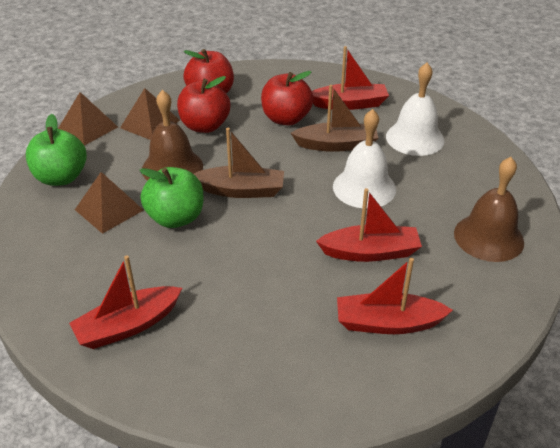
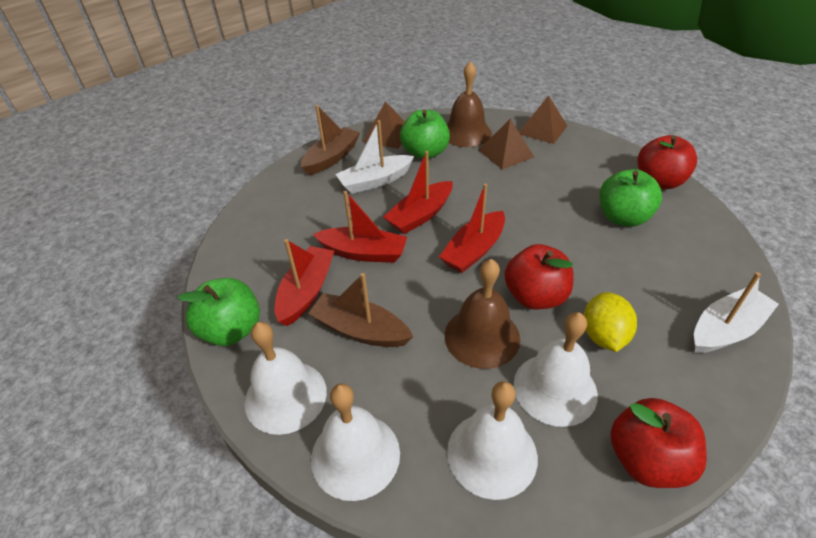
green apple: 2 -> 3
white bell: 2 -> 4
white boat: 0 -> 2
yellow lemon: 0 -> 1

